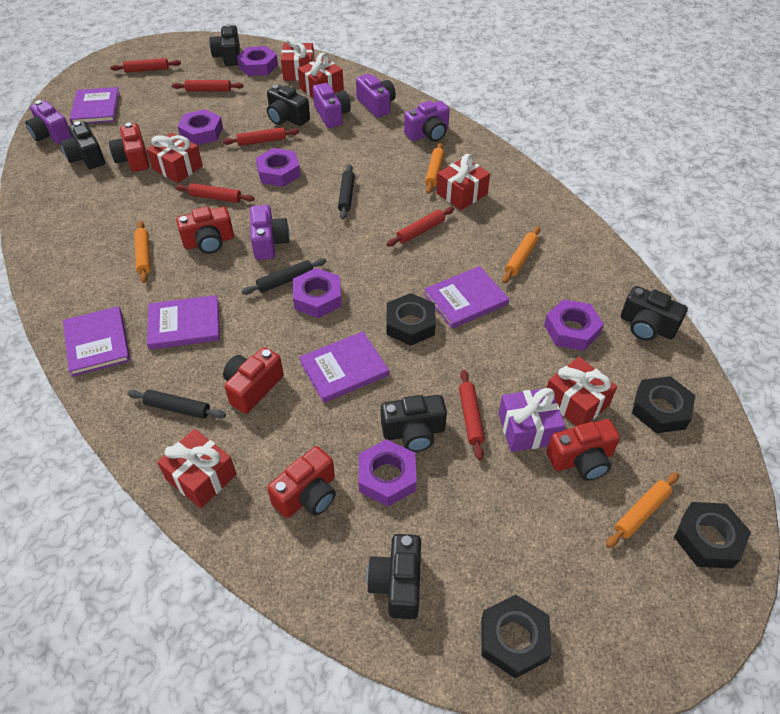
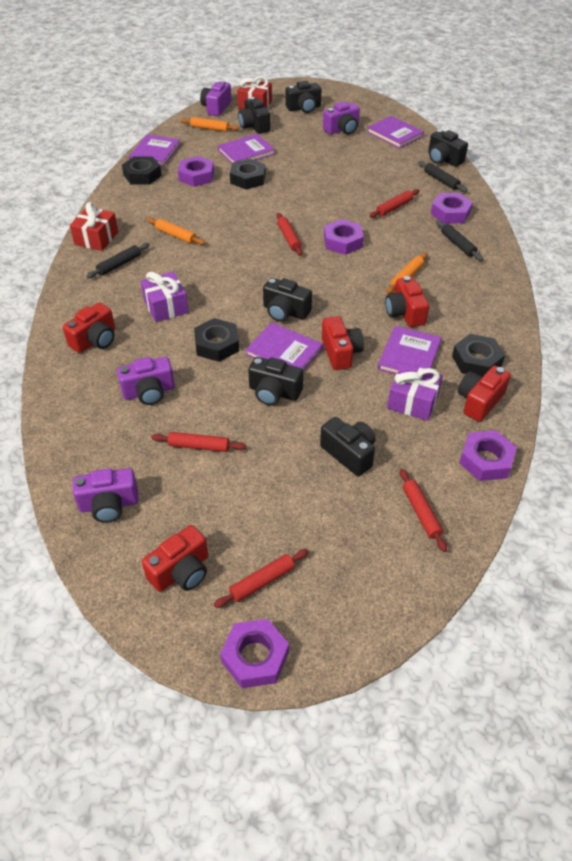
orange rolling pin: 4 -> 3
purple camera: 5 -> 4
purple gift: 1 -> 2
purple nut: 6 -> 5
red gift: 6 -> 2
red rolling pin: 6 -> 5

